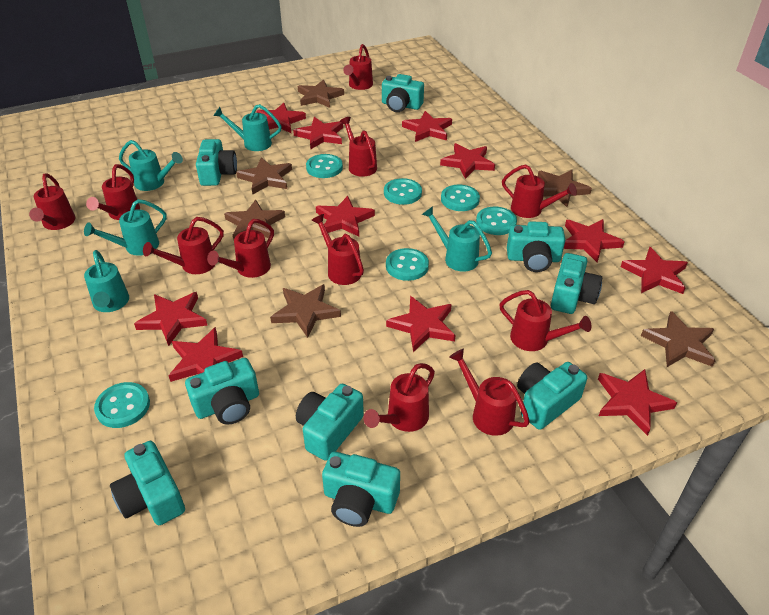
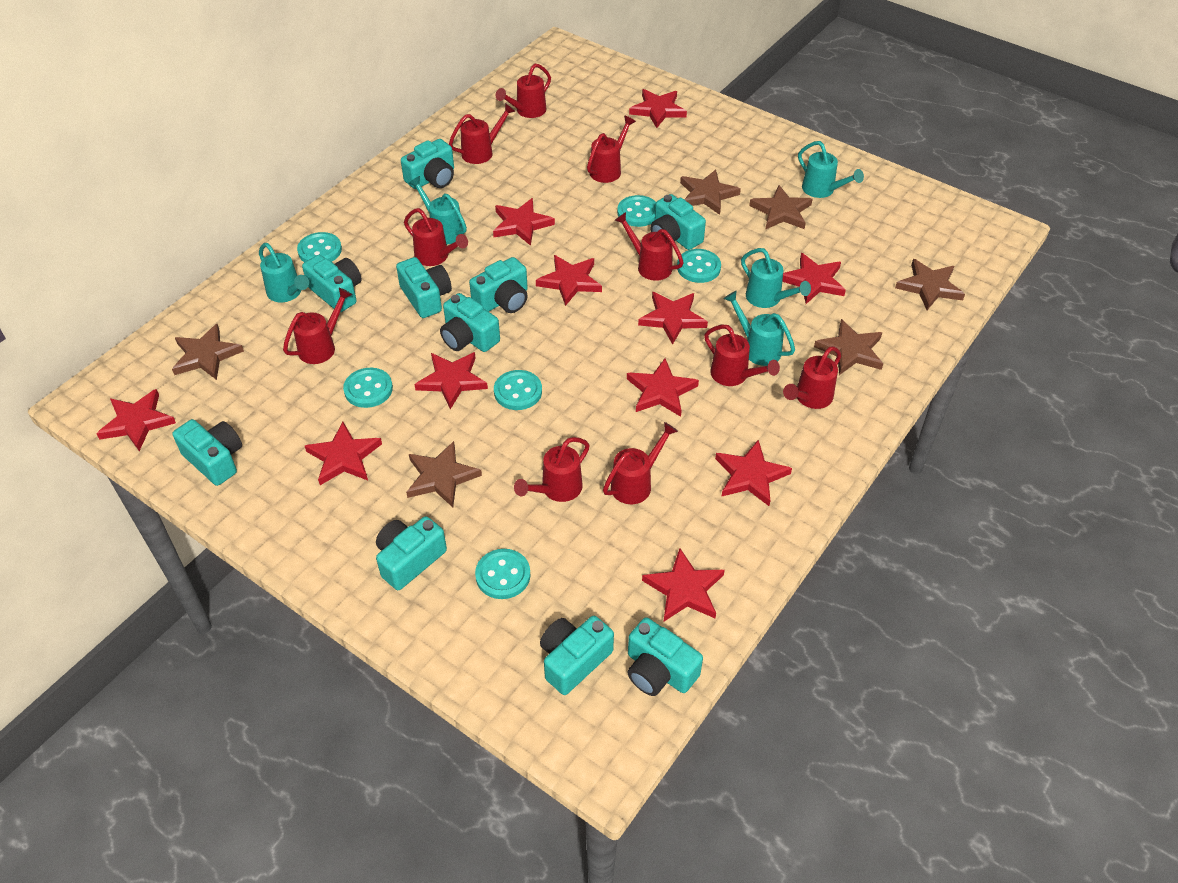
red watering can: 11 -> 10
turquoise camera: 9 -> 10

